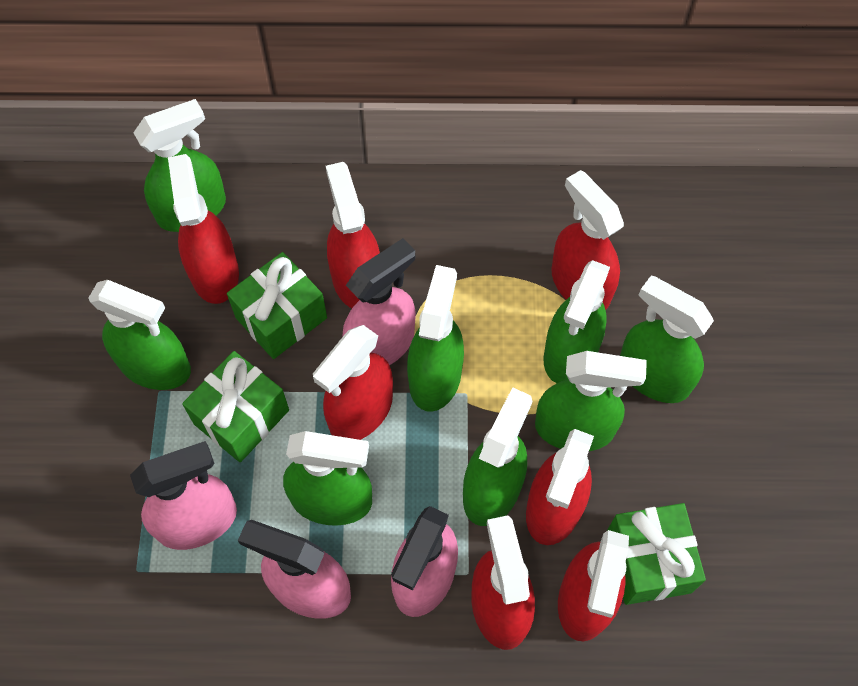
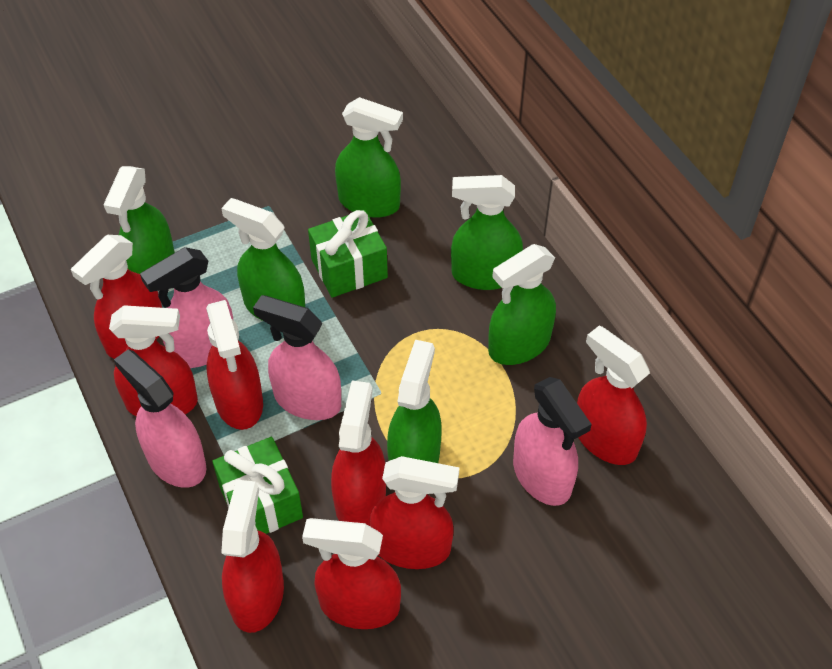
green gift: 3 -> 2
green spray bottle: 8 -> 6
red spray bottle: 7 -> 8

